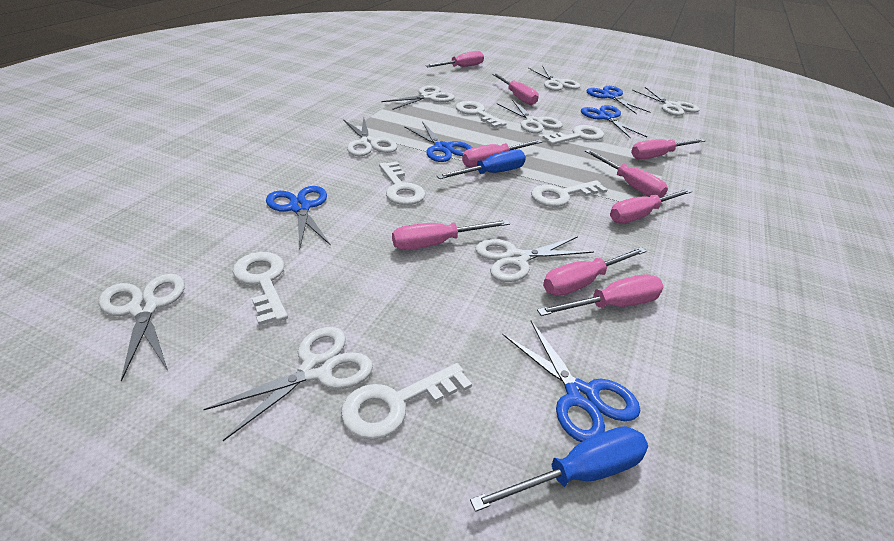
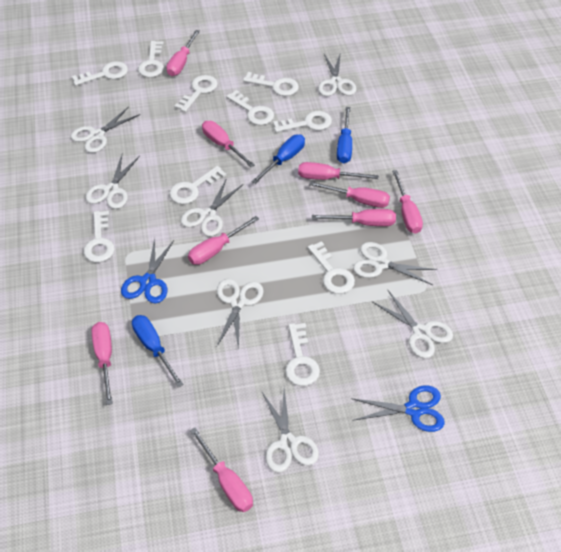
blue scissors: 5 -> 2
blue screwdriver: 2 -> 3
white key: 6 -> 10

